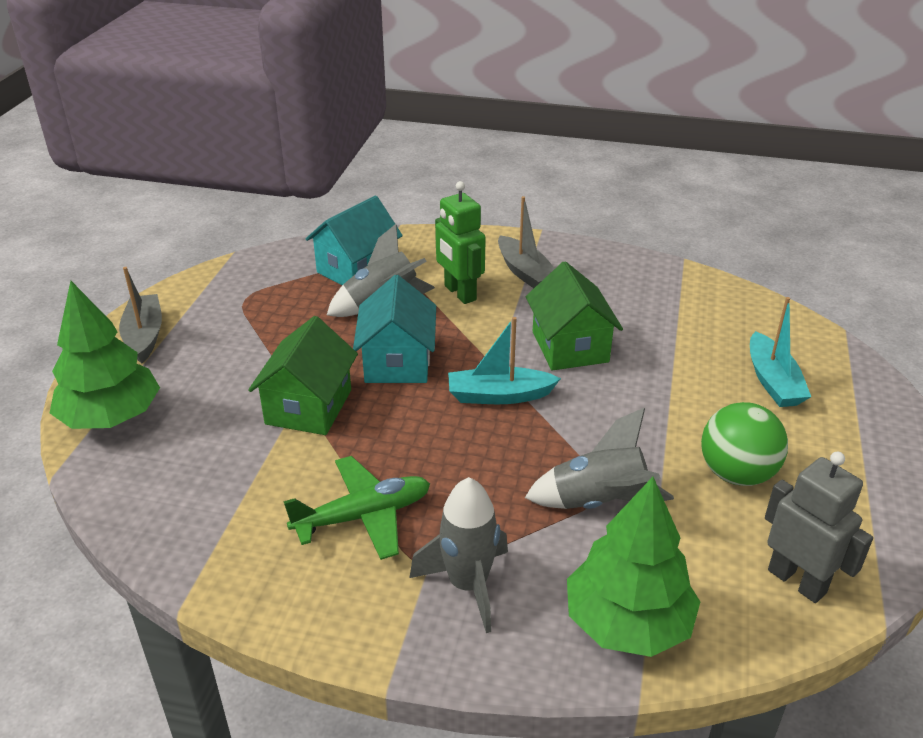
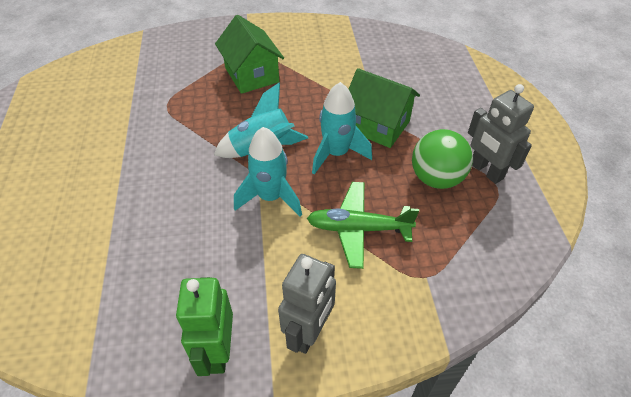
green tree: 2 -> 0
grey boat: 2 -> 0
grey robot: 1 -> 2
grey rocket: 3 -> 0
turquoise boat: 2 -> 0
turquoise house: 2 -> 0
turquoise rocket: 0 -> 3

